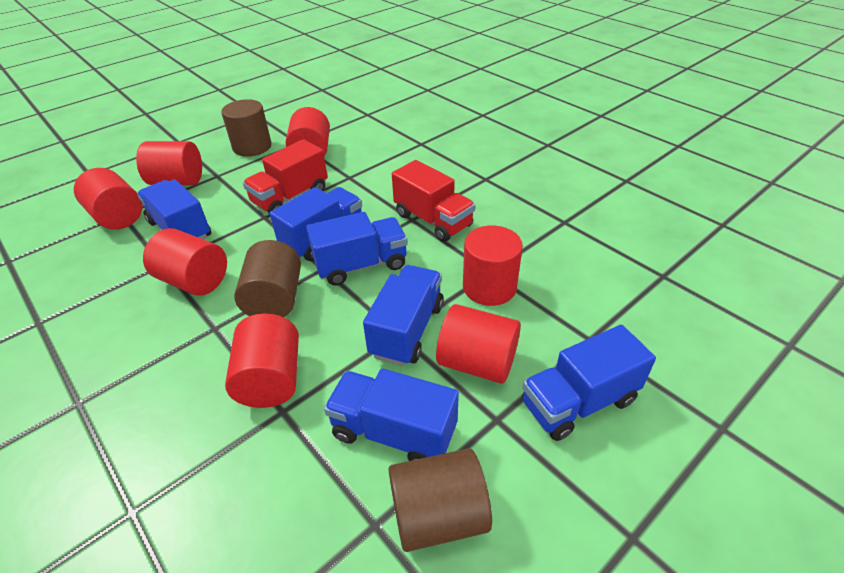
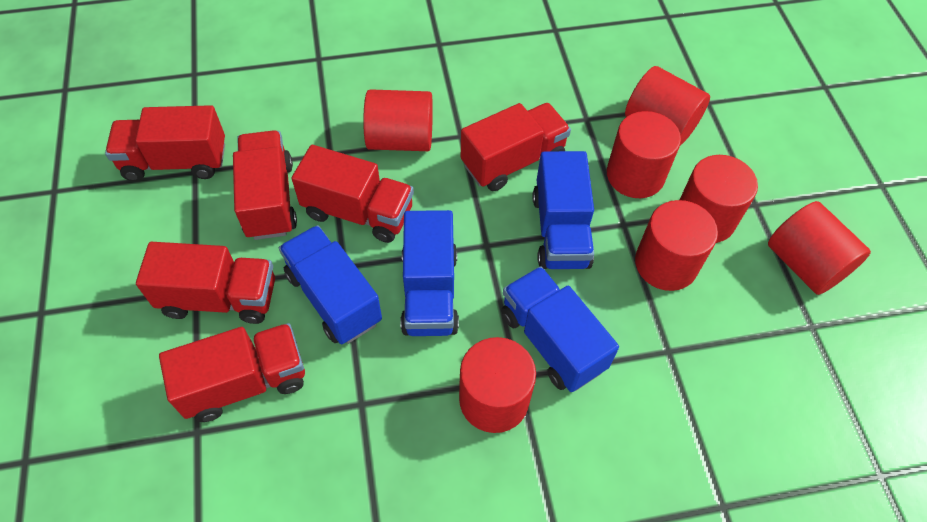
blue truck: 6 -> 4
brown cylinder: 3 -> 0
red truck: 2 -> 6

